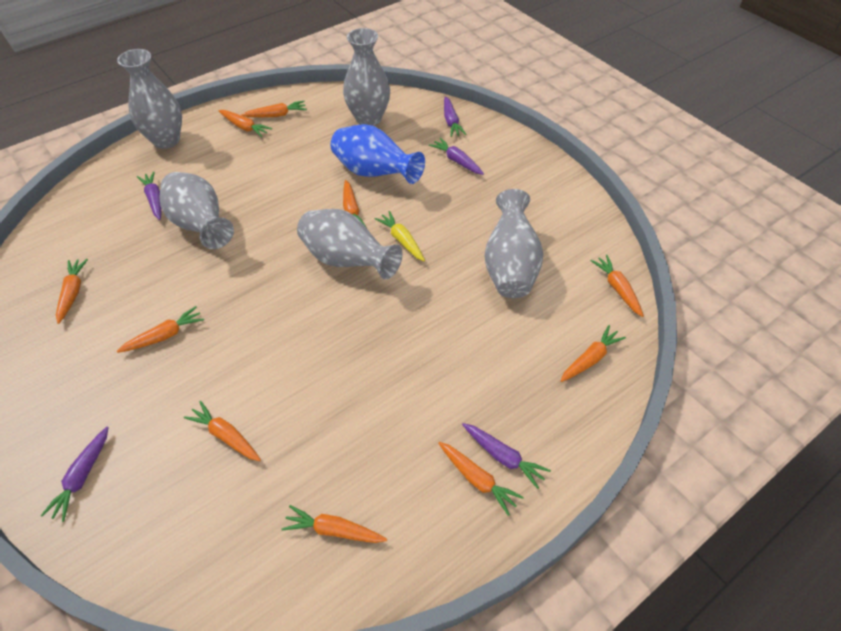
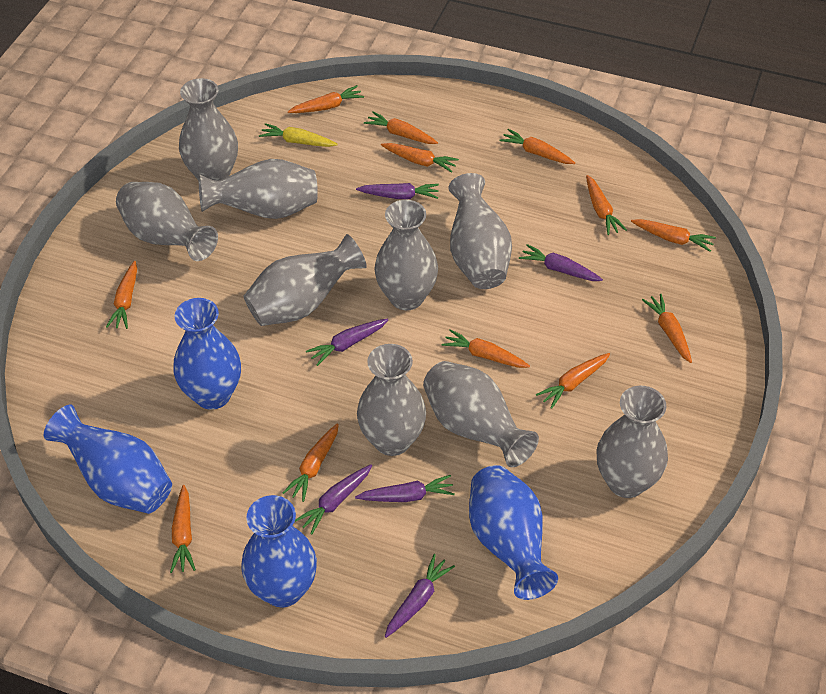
blue vase: 1 -> 4
grey vase: 5 -> 9
orange carrot: 10 -> 12
purple carrot: 5 -> 6

